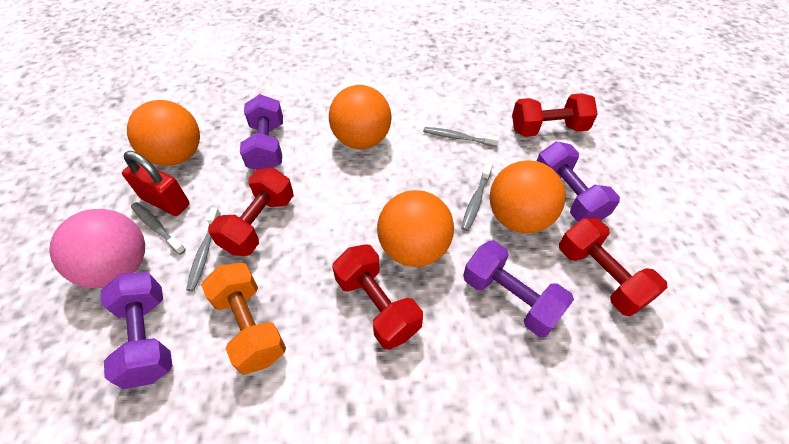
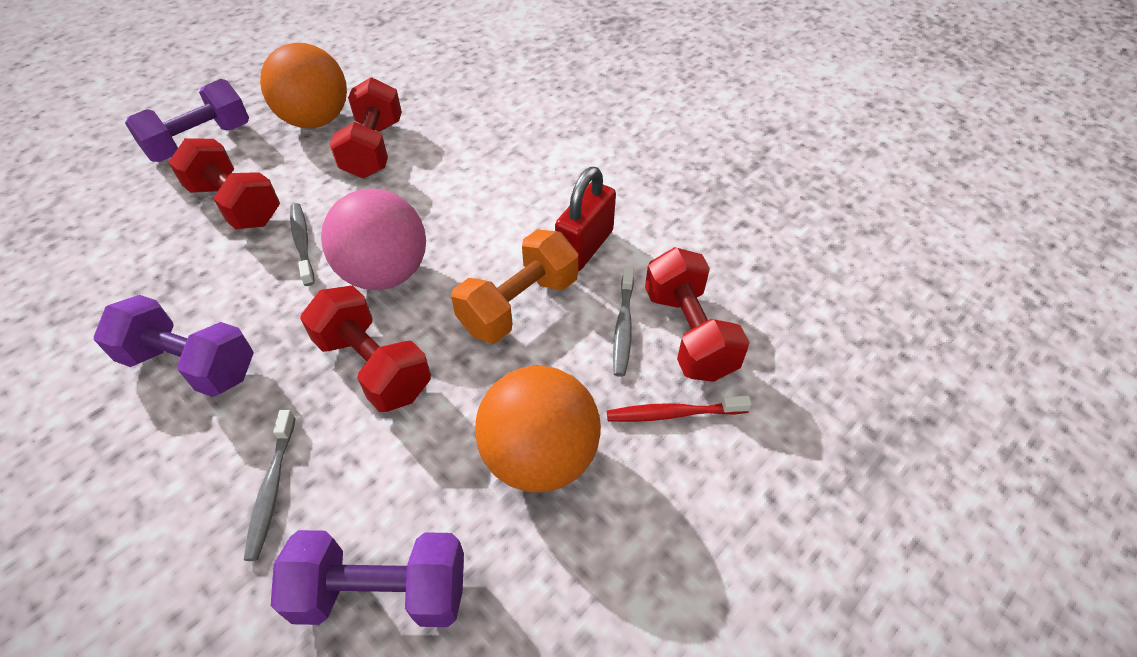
grey toothbrush: 4 -> 3
orange ball: 4 -> 2
purple dumbbell: 4 -> 3
red toothbrush: 0 -> 1

